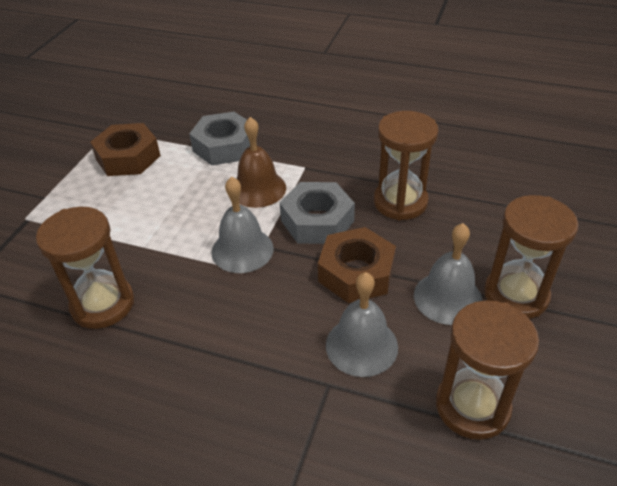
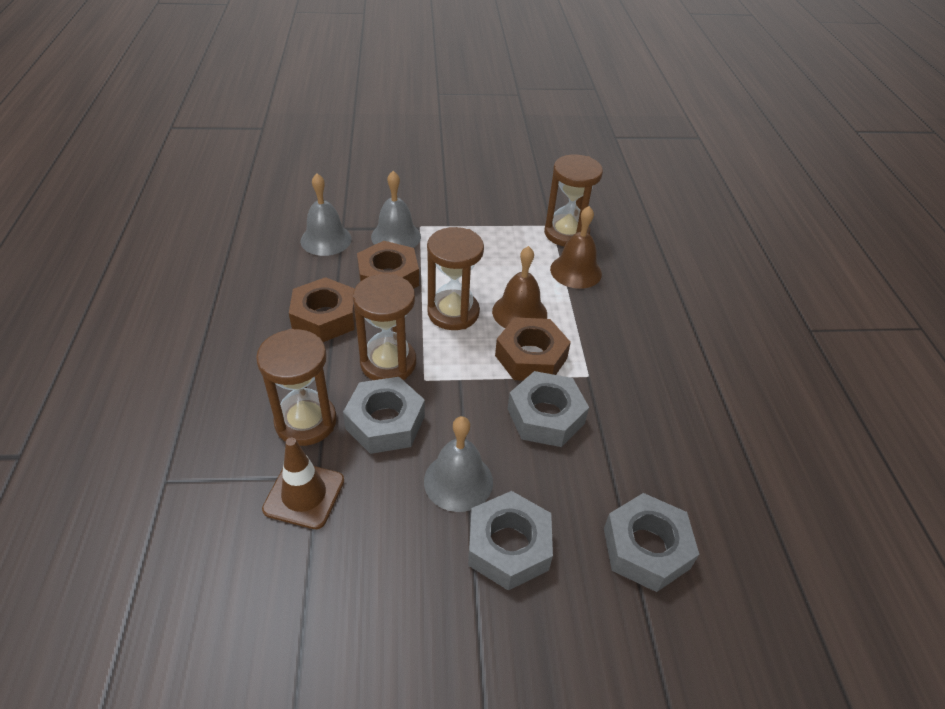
brown bell: 1 -> 2
brown nut: 2 -> 3
brown traffic cone: 0 -> 1
grey nut: 2 -> 4

